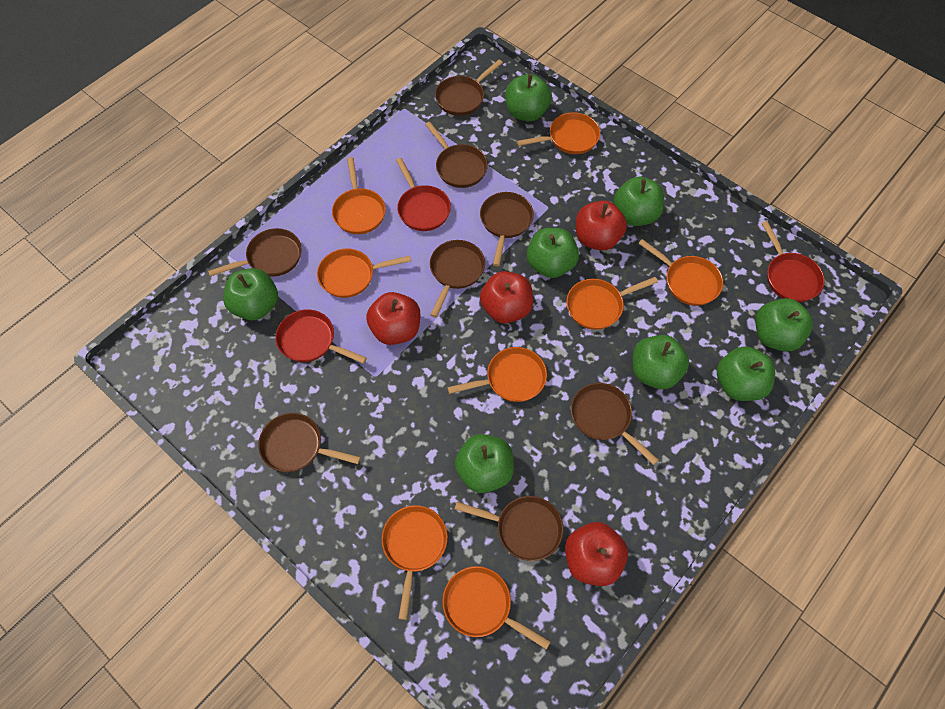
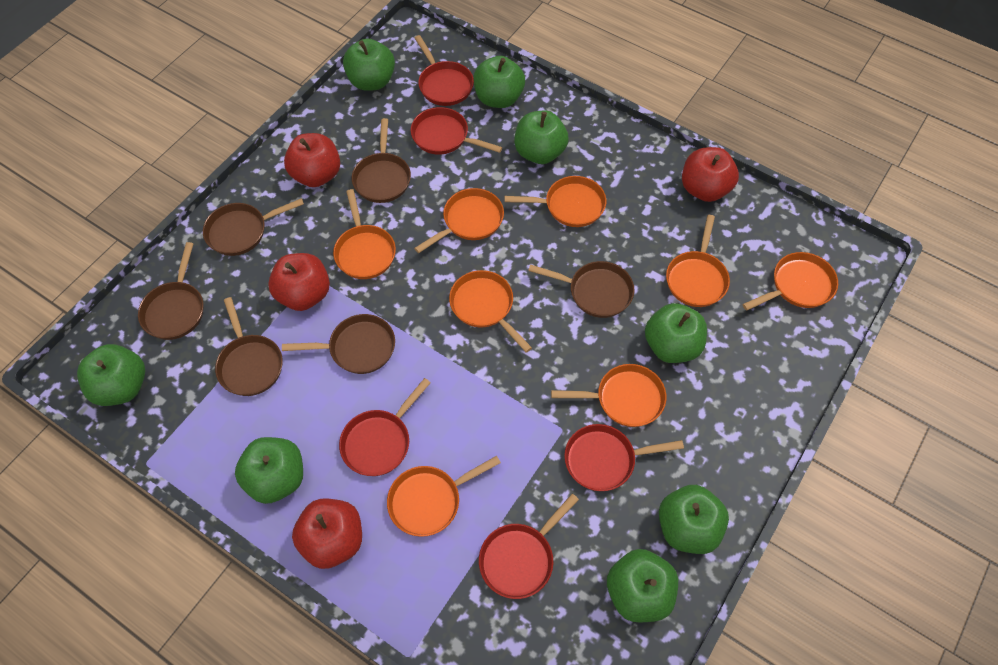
brown pan: 8 -> 6
red pan: 3 -> 5

